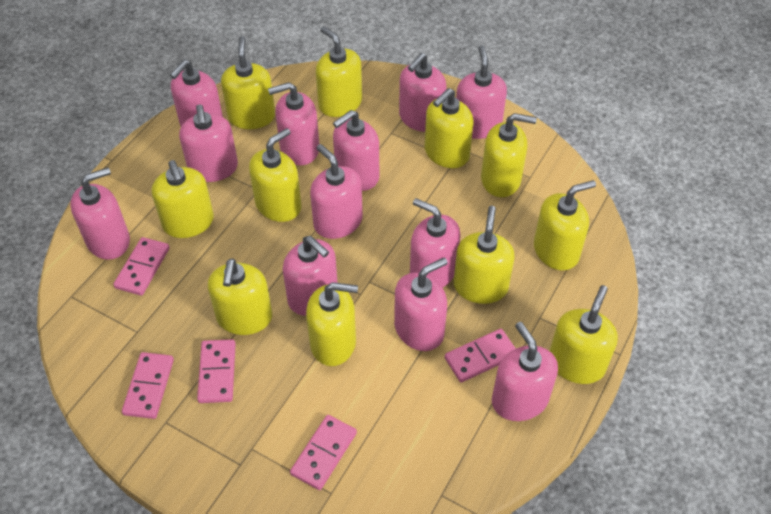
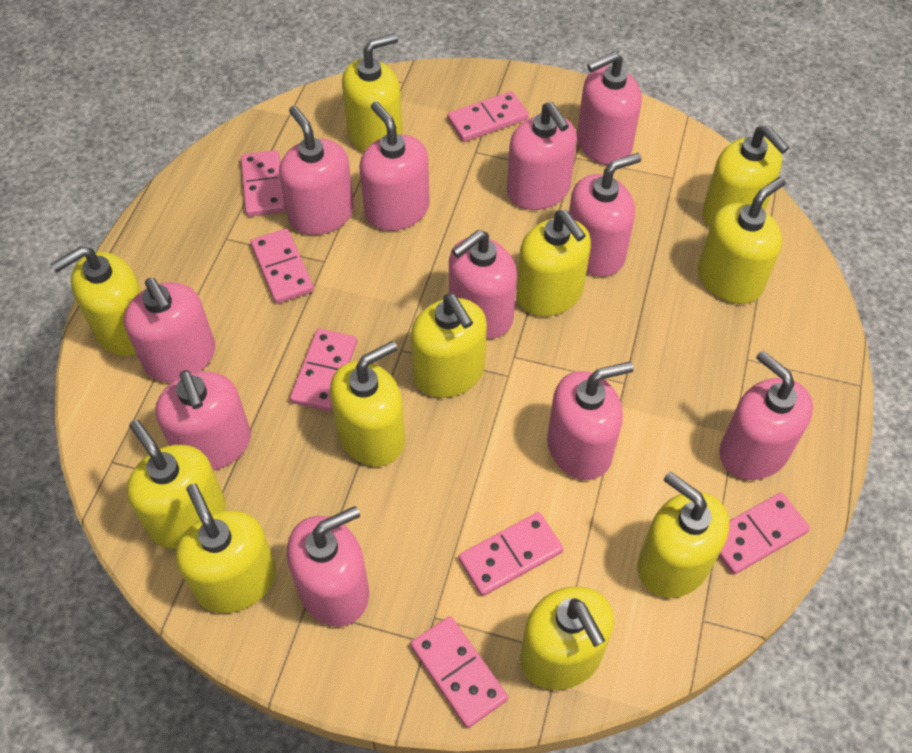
pink domino: 5 -> 7
pink soap dispenser: 12 -> 11

